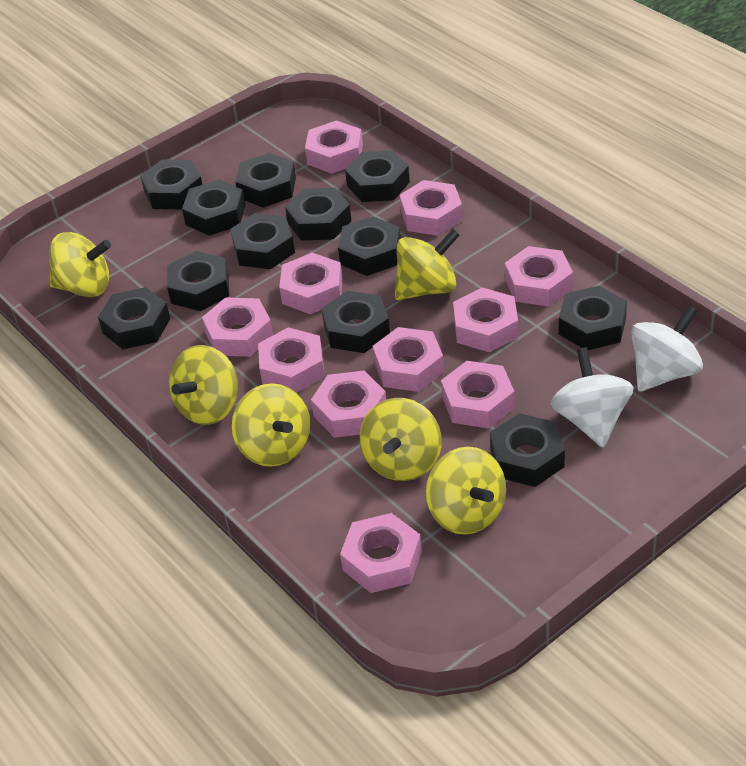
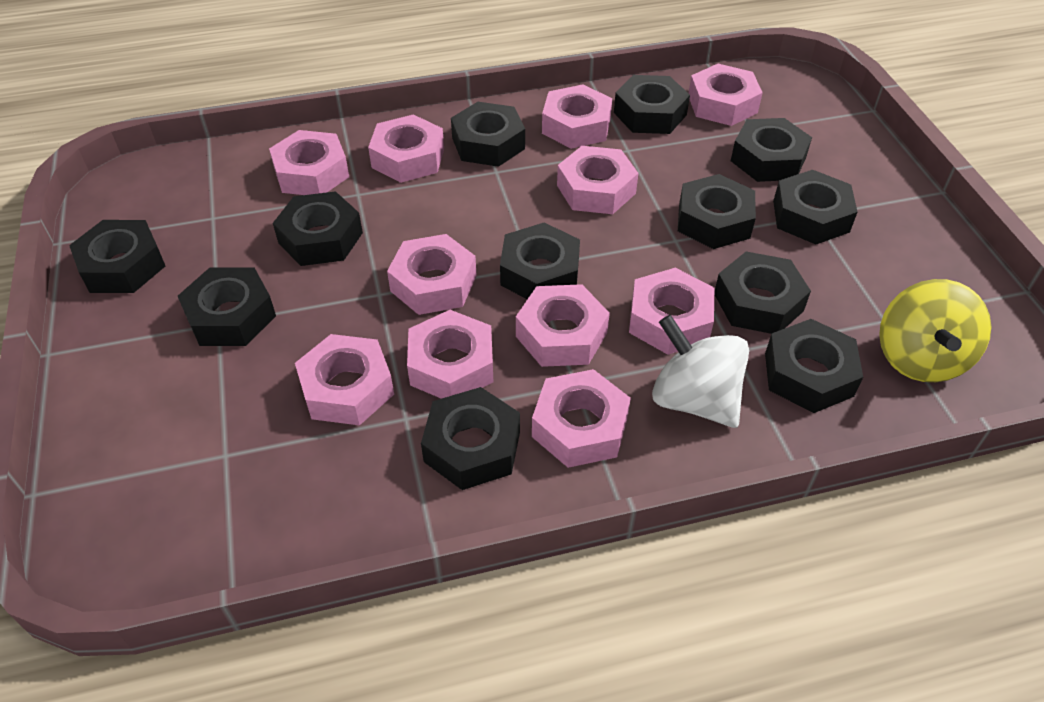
white spinning top: 2 -> 1
yellow spinning top: 6 -> 1

